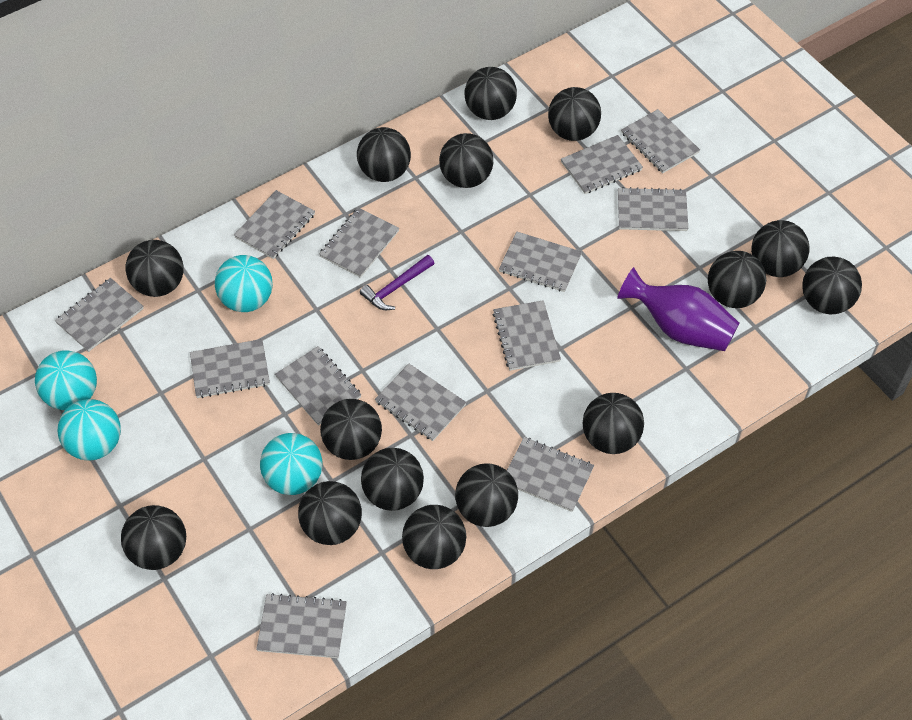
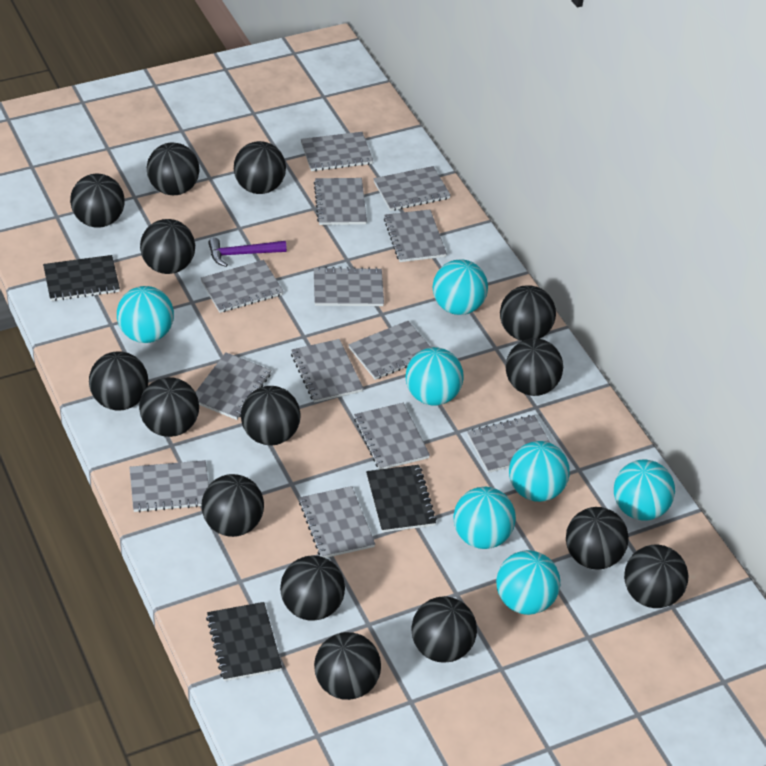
black notebook: 0 -> 3
purple vase: 1 -> 0
turquoise ball: 4 -> 7

